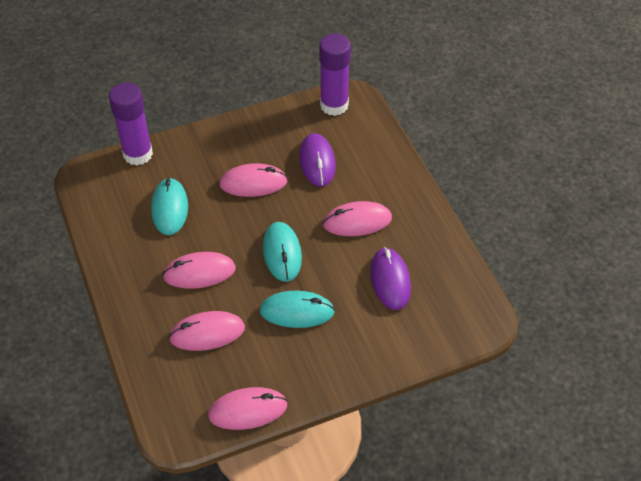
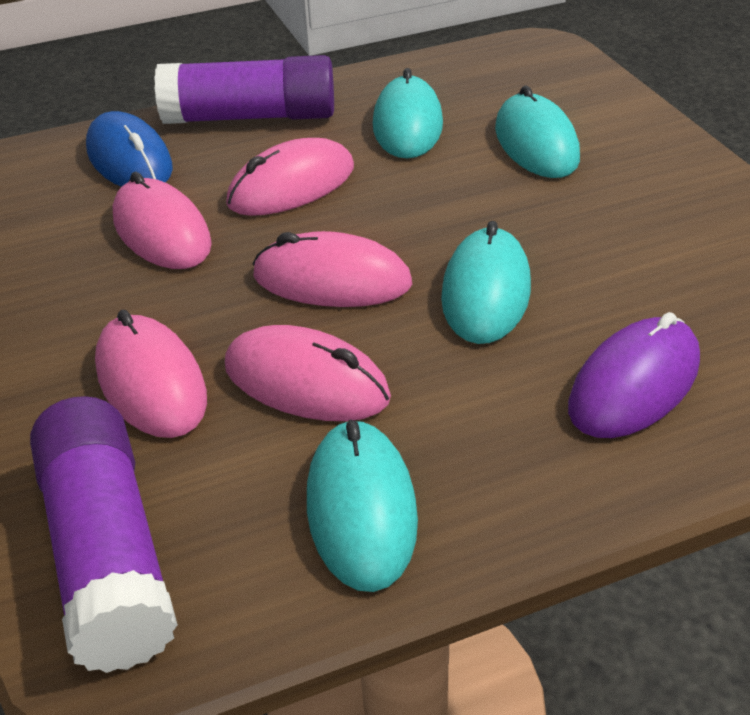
blue mouse: 0 -> 1
purple mouse: 2 -> 1
turquoise mouse: 3 -> 4

